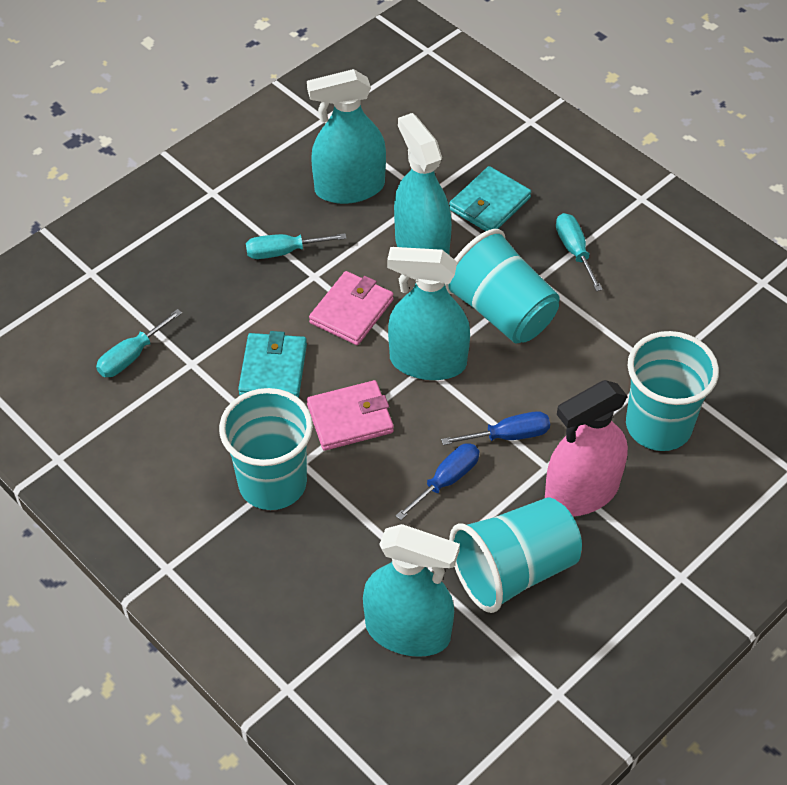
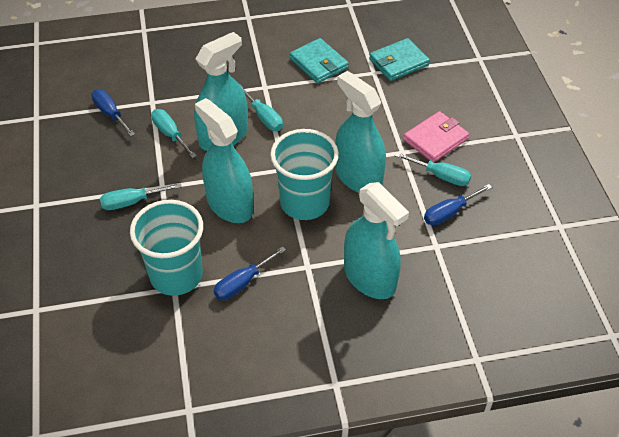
blue screwdriver: 2 -> 3
pink spray bottle: 1 -> 0
pink wallet: 2 -> 1
turquoise cup: 4 -> 2
turquoise screwdriver: 3 -> 4

